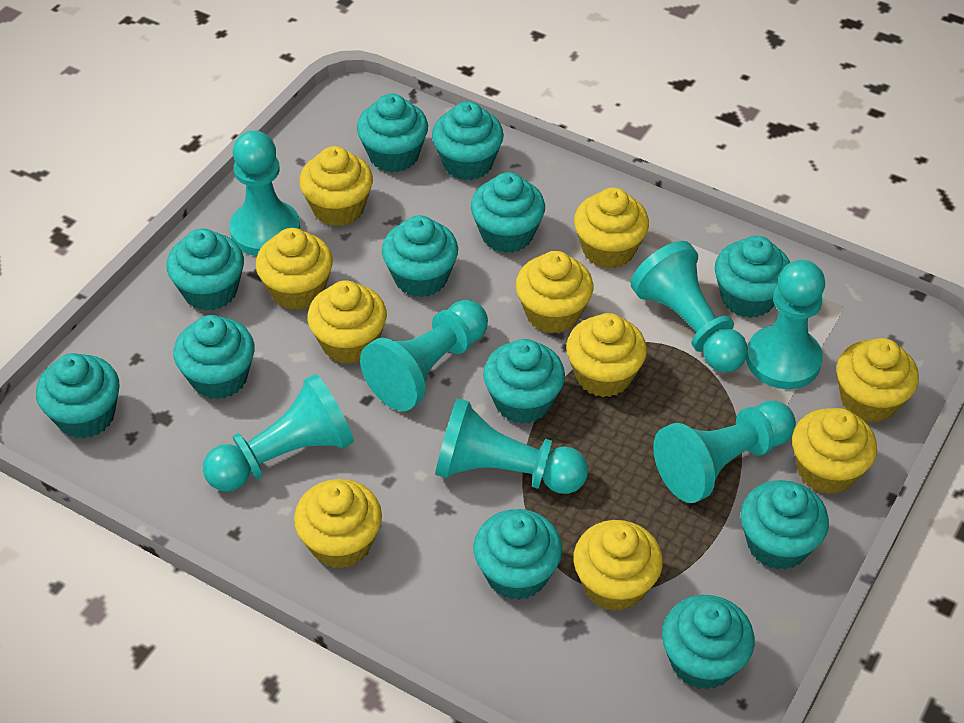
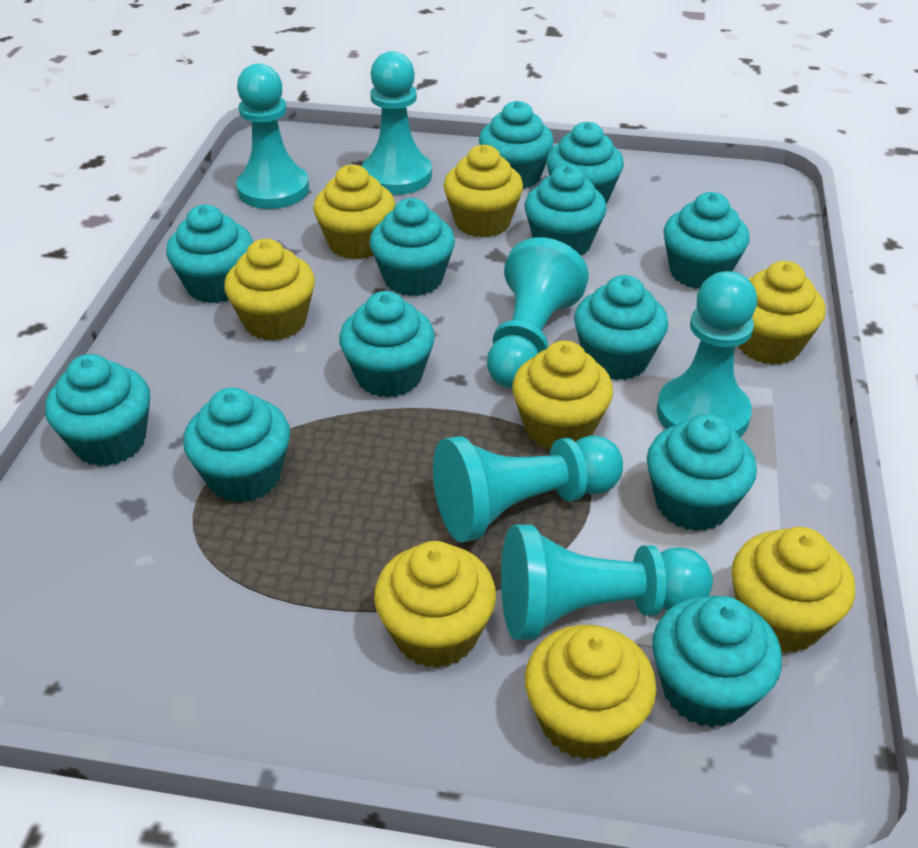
turquoise pawn: 7 -> 6
yellow cupcake: 10 -> 8

